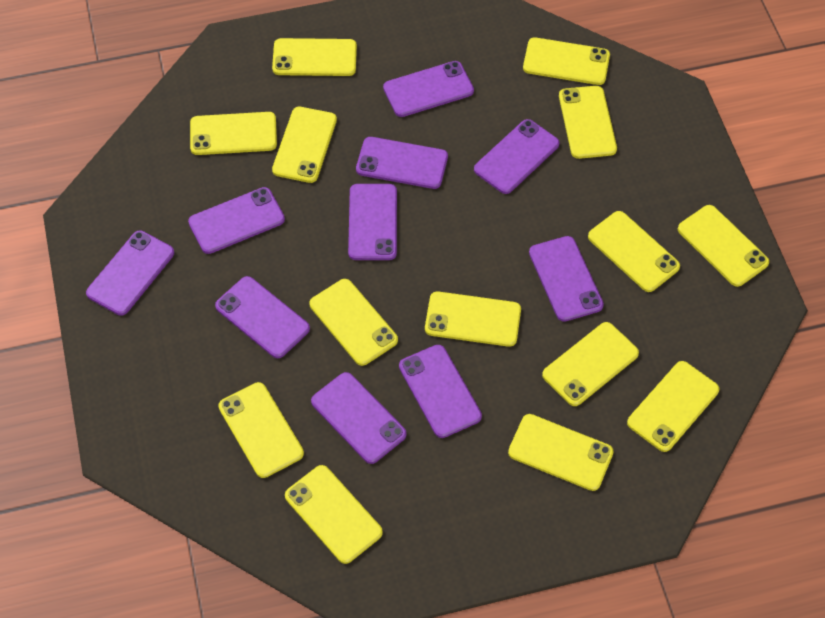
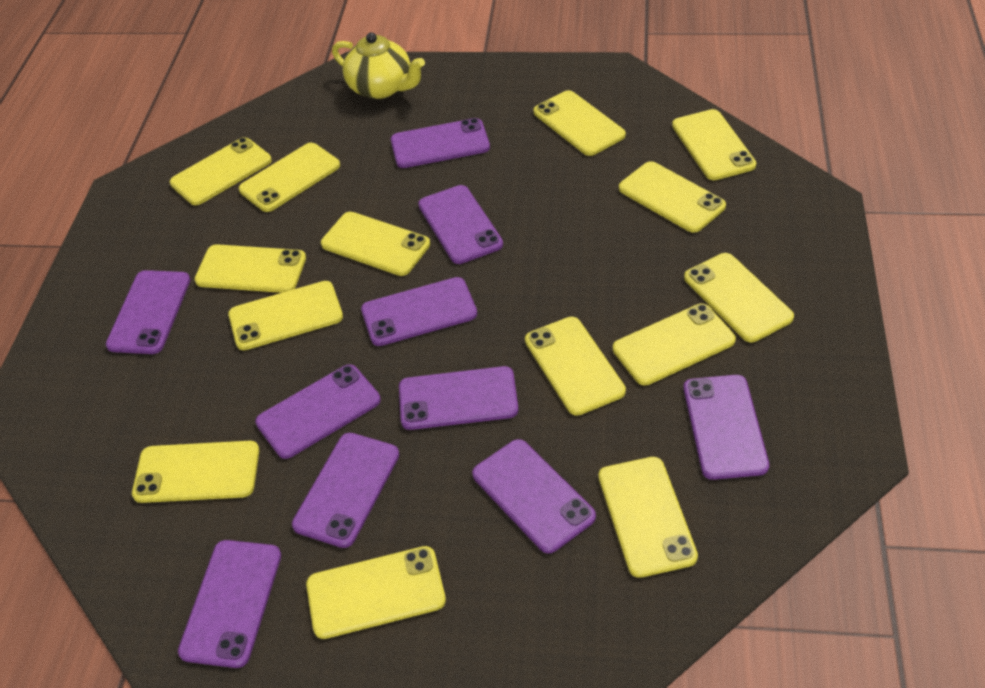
yellow teapot: 0 -> 1

